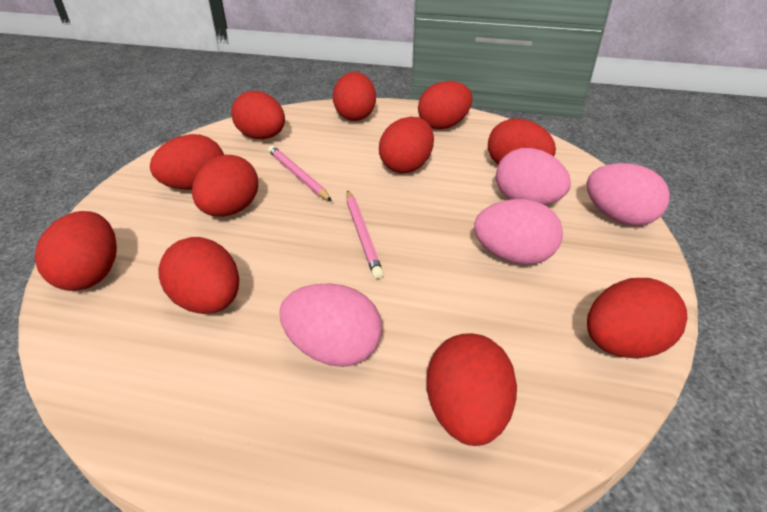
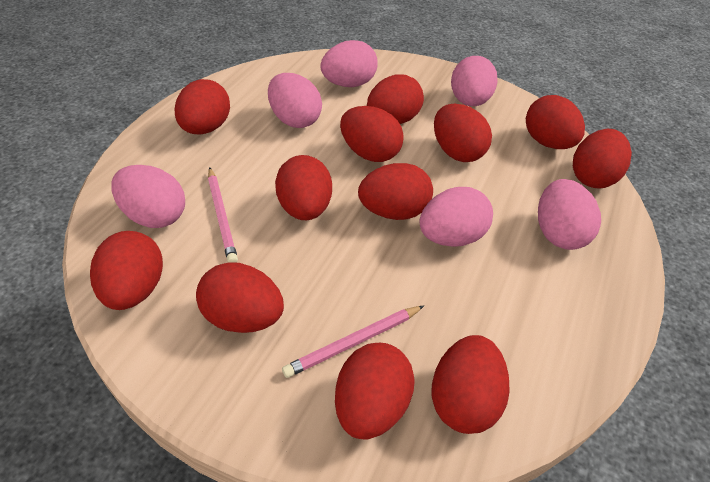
pink egg: 4 -> 6
red egg: 11 -> 12

